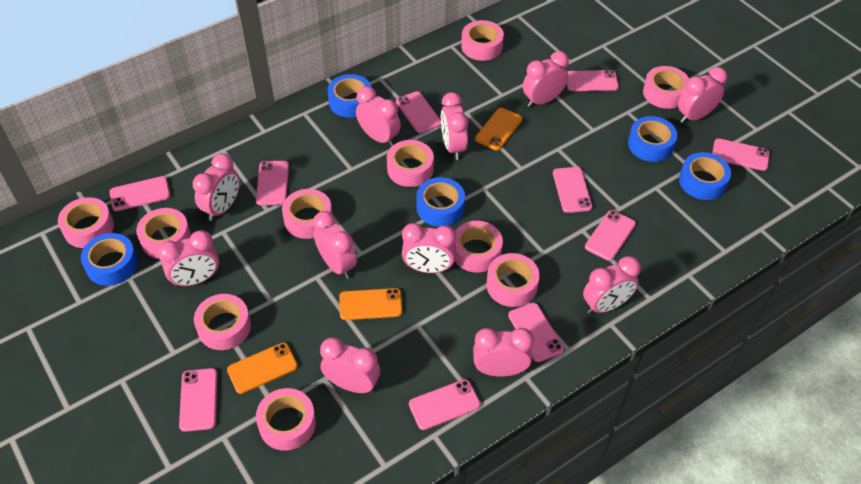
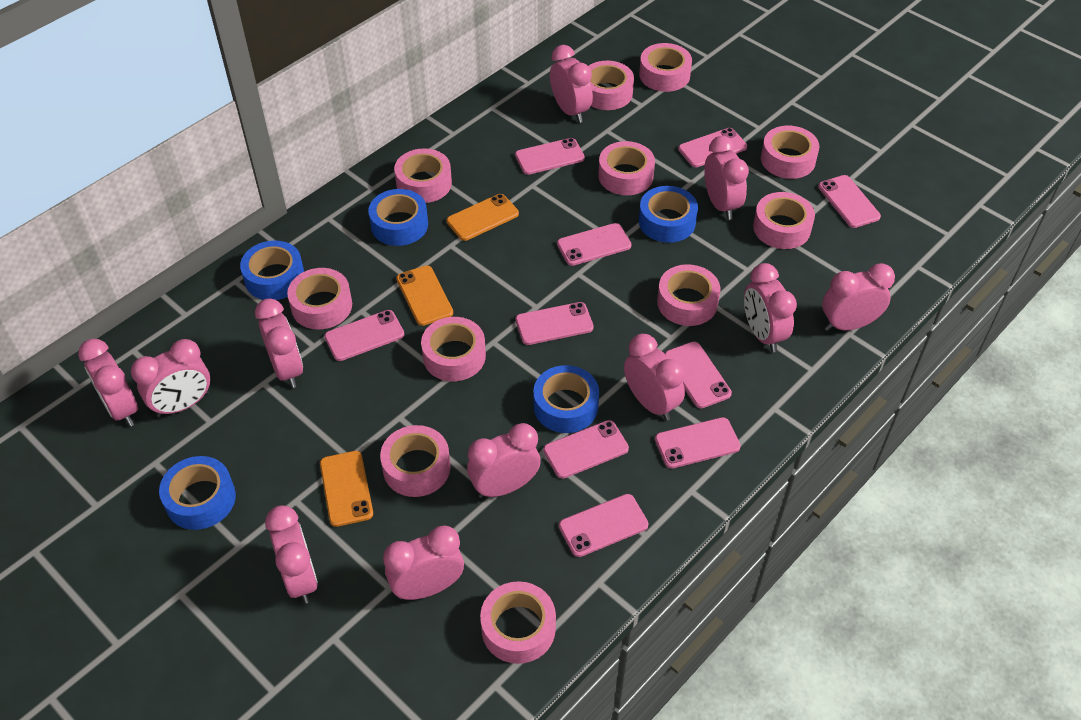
pink tape: 10 -> 11

